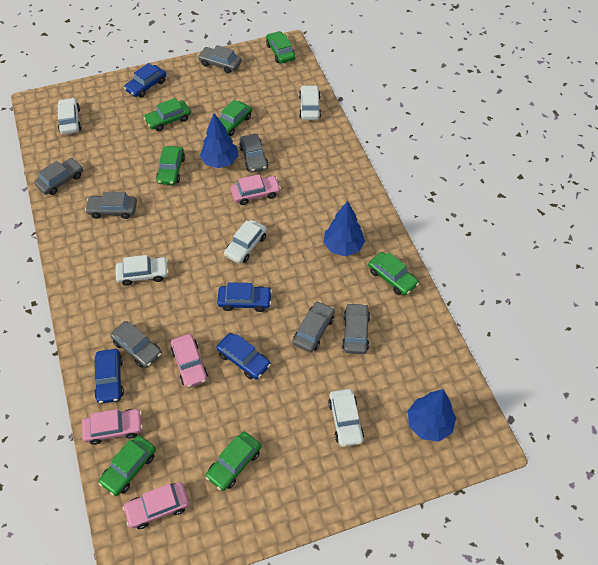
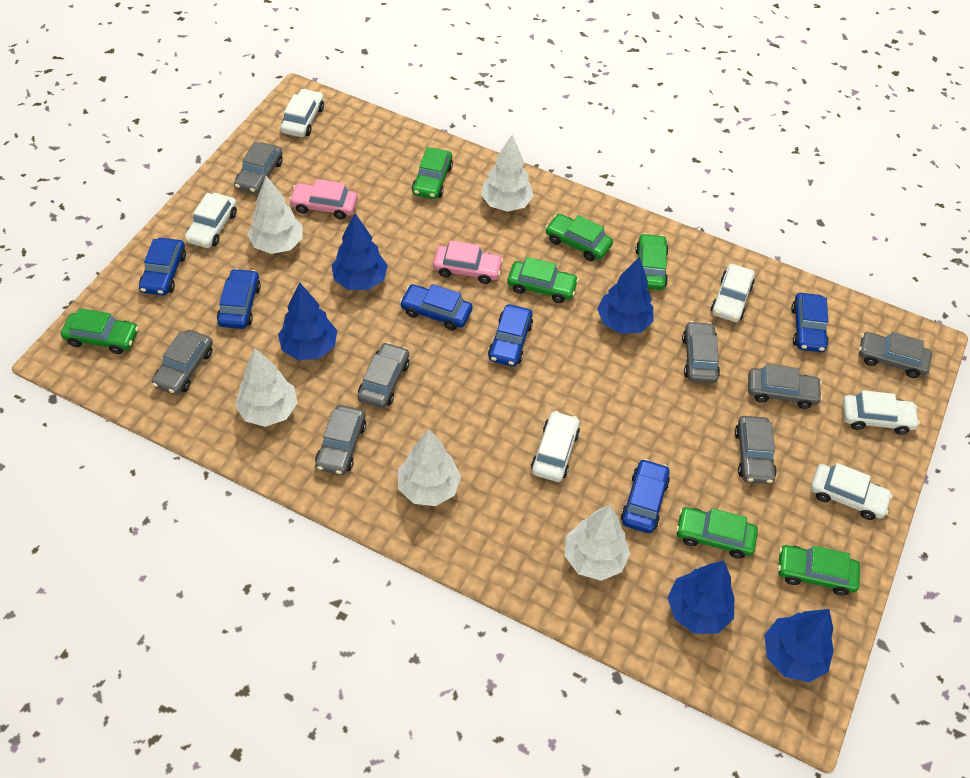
blue car: 4 -> 6
blue tree: 3 -> 5
grey car: 7 -> 8
pink car: 4 -> 2
white car: 5 -> 6
white tree: 0 -> 5

